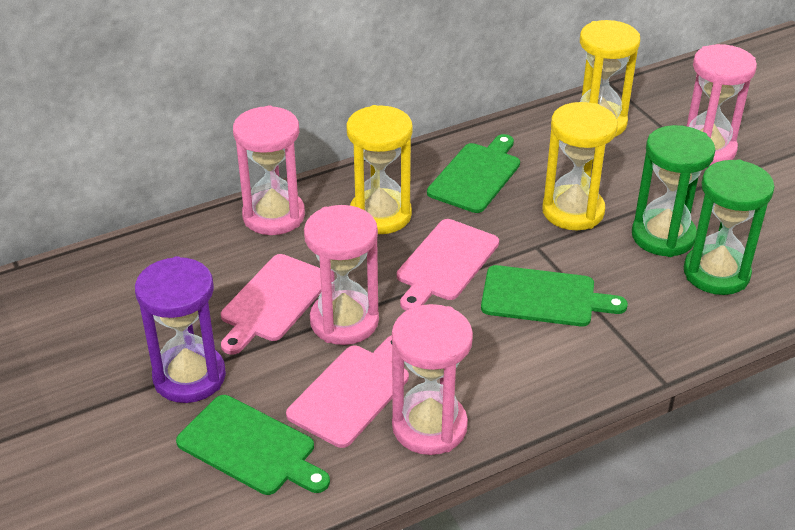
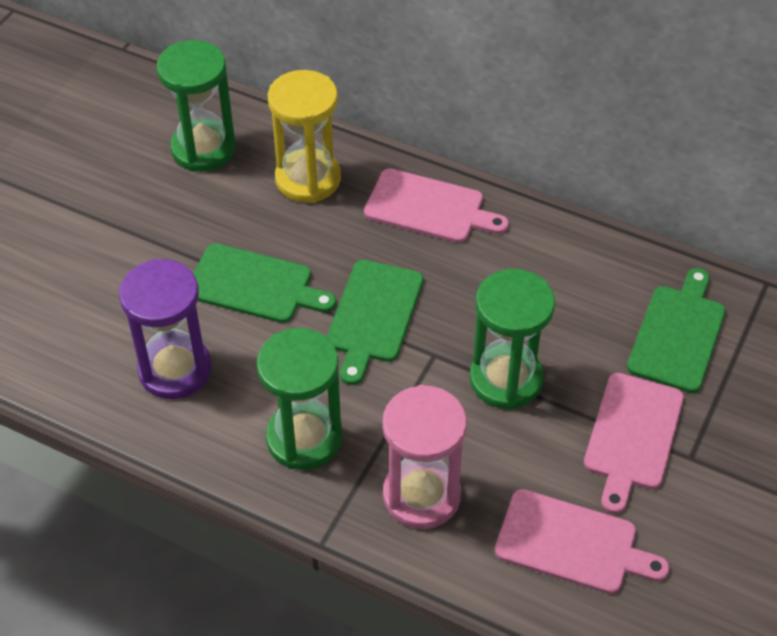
green hourglass: 2 -> 3
pink hourglass: 4 -> 1
yellow hourglass: 3 -> 1

